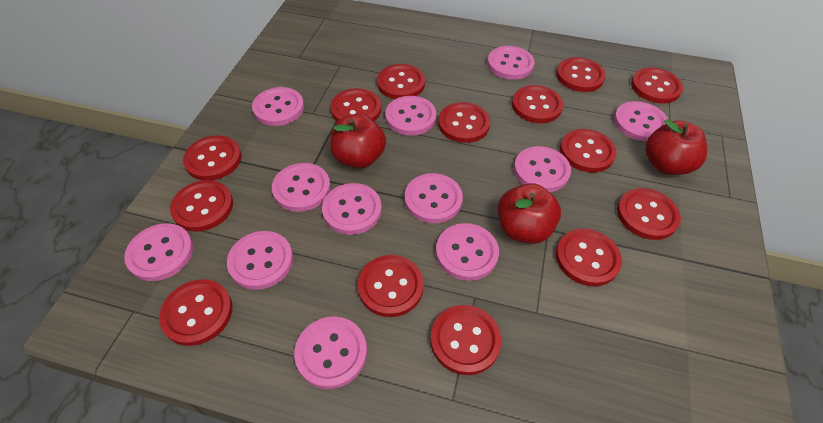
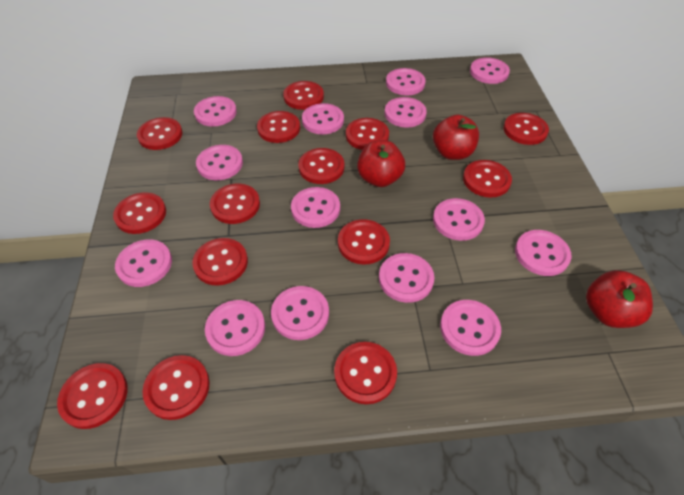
pink button: 12 -> 14

